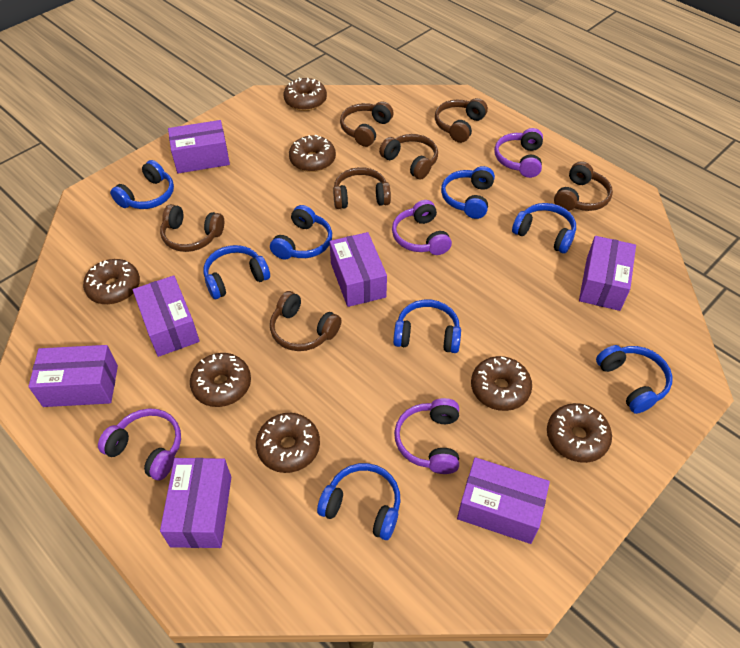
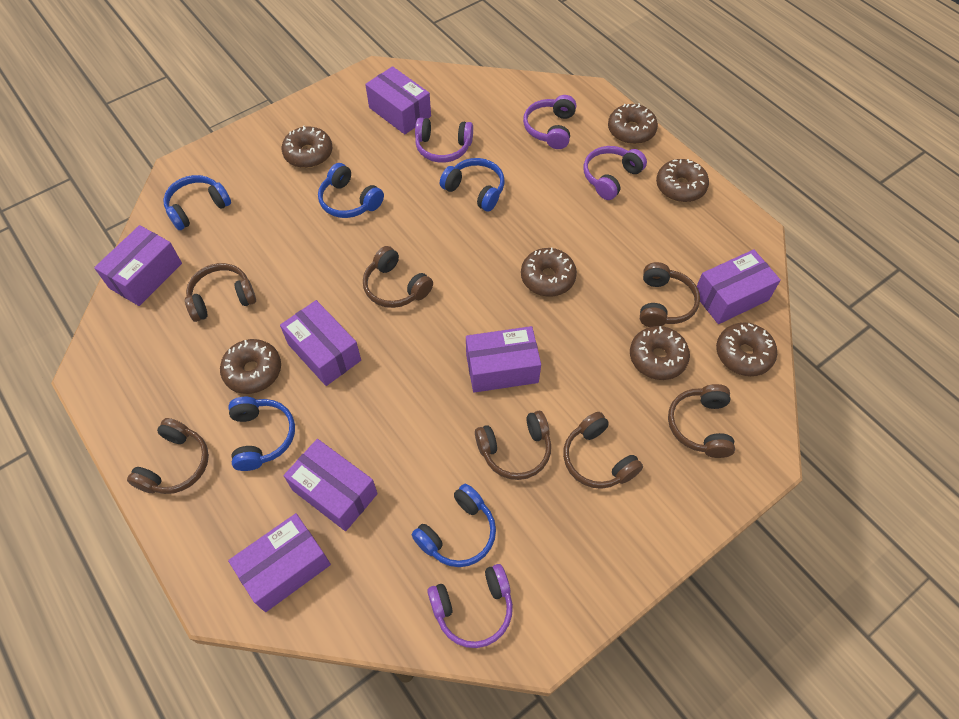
blue headphones: 8 -> 5

